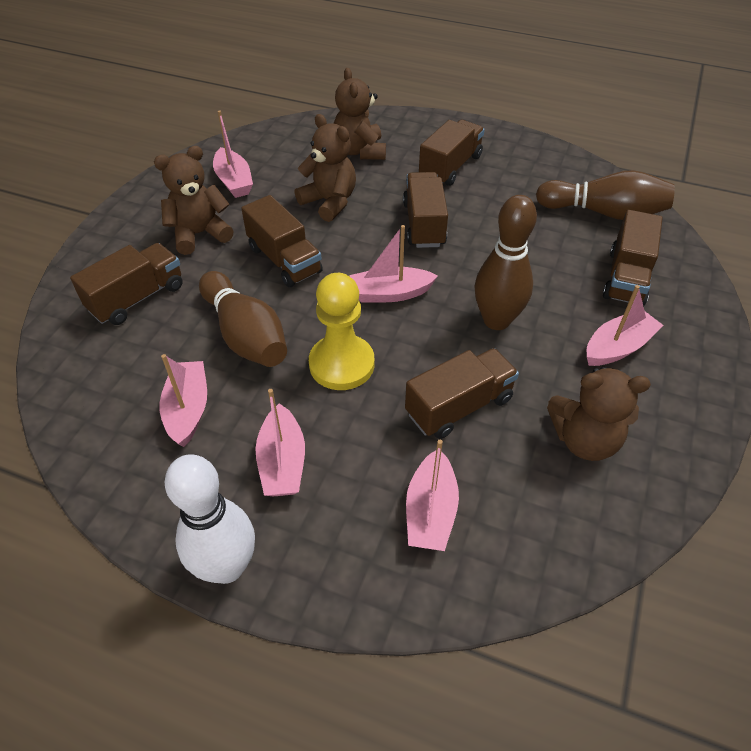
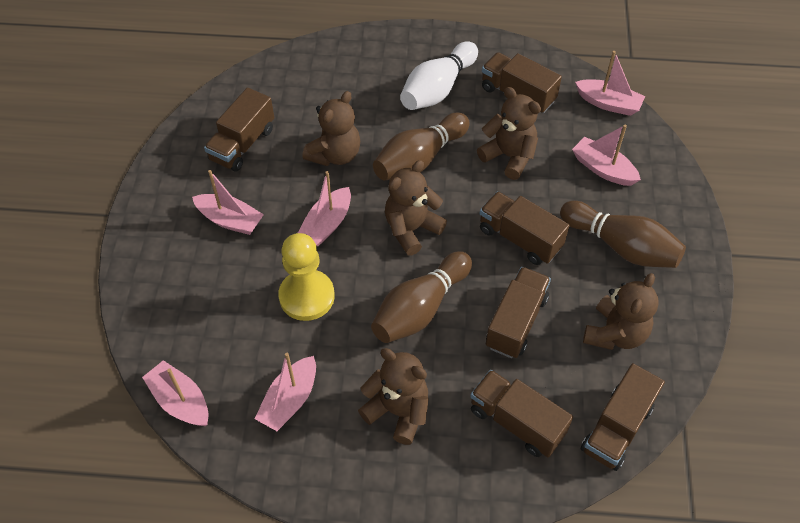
brown teddy bear: 4 -> 5

